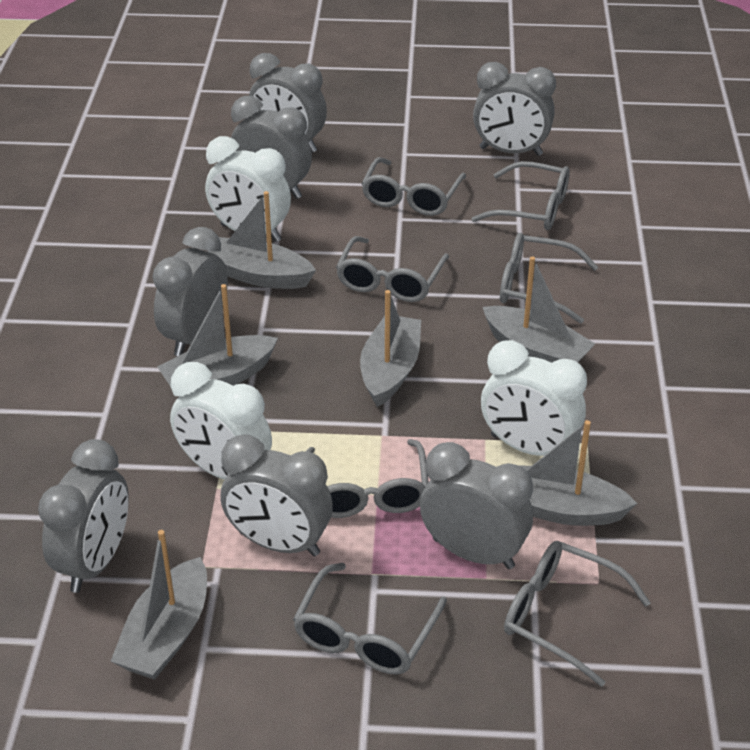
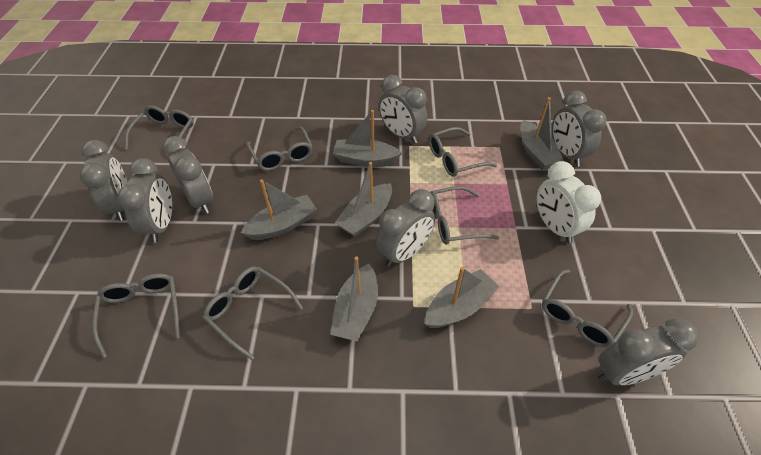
white clock: 3 -> 1

